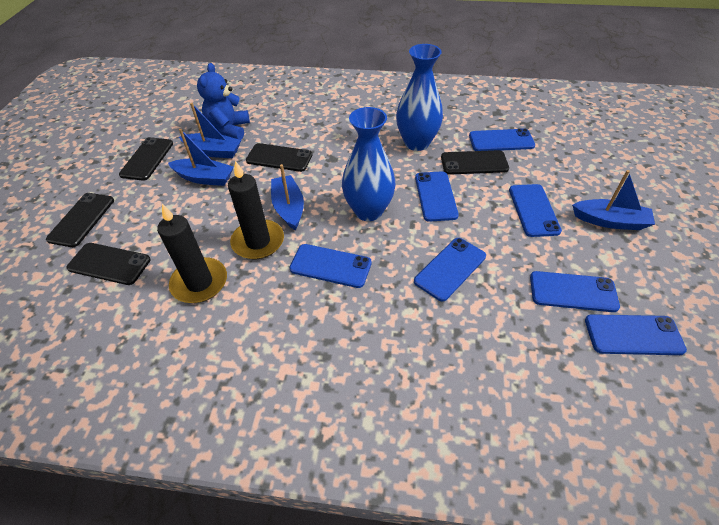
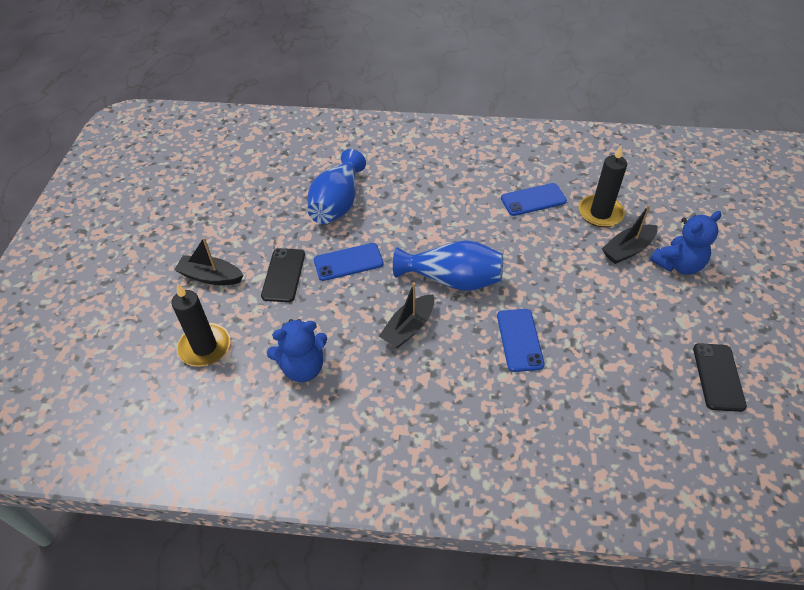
black boat: 0 -> 3
black phone: 5 -> 2
blue boat: 4 -> 0
blue phone: 7 -> 3
blue teddy bear: 1 -> 2

